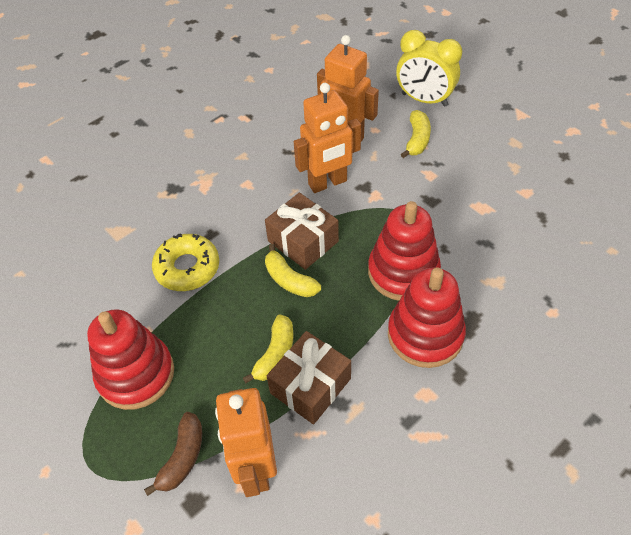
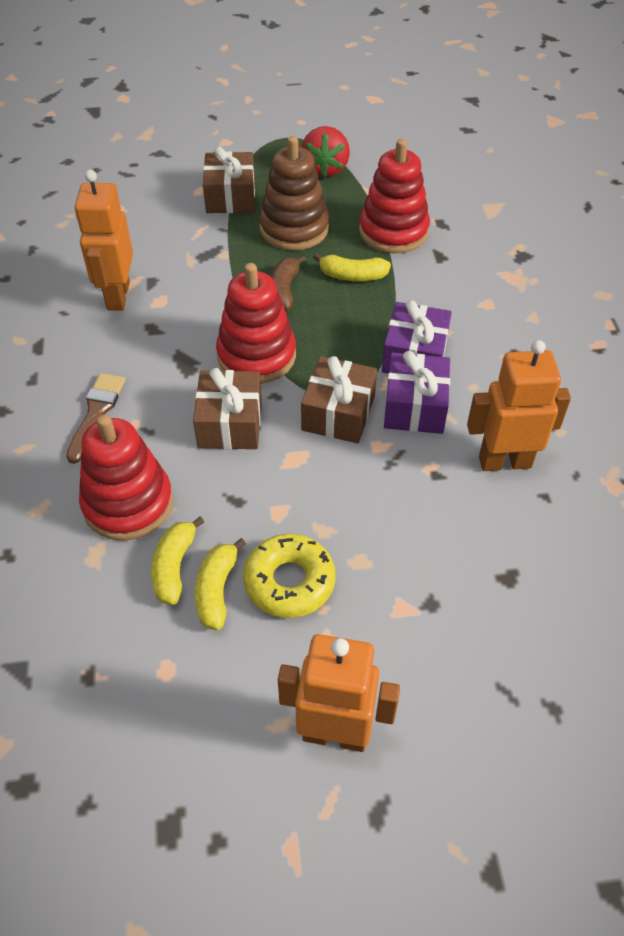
brown brush: 0 -> 1
brown gift: 2 -> 3
brown stacking toy: 0 -> 1
purple gift: 0 -> 2
red strawberry: 0 -> 1
yellow clock: 1 -> 0

